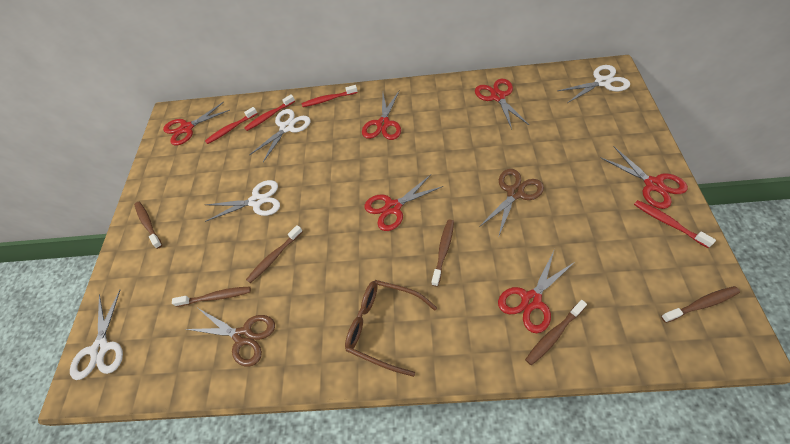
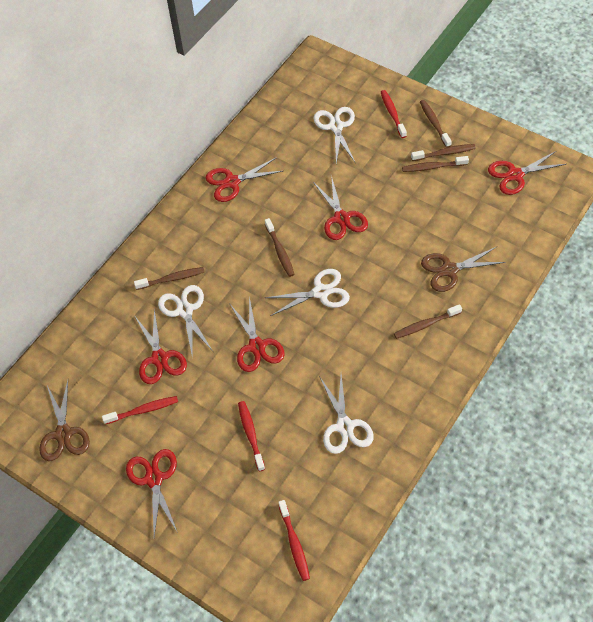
brown glasses: 1 -> 0

